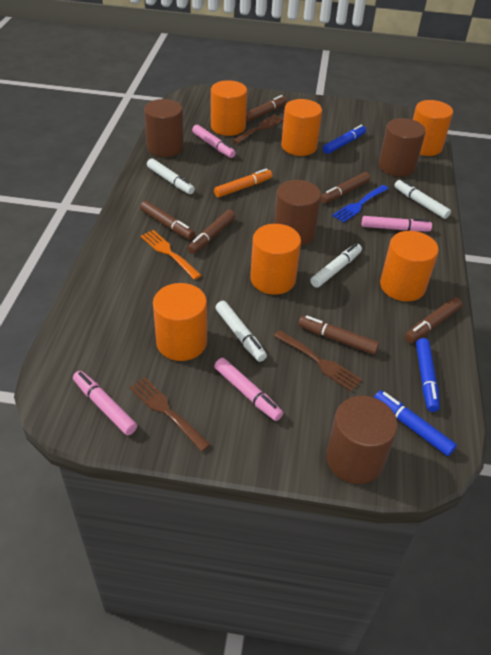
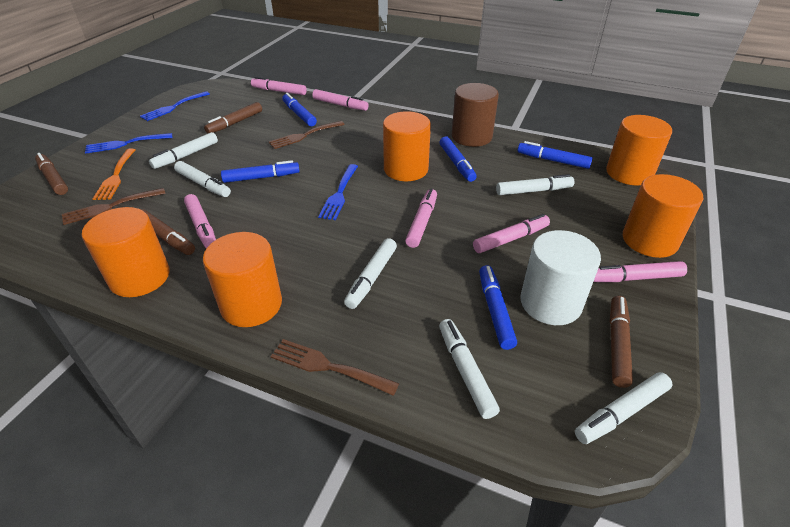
blue fork: 1 -> 3
blue marker: 3 -> 5
brown cylinder: 4 -> 1
brown marker: 6 -> 4
orange cylinder: 6 -> 5
orange marker: 1 -> 0
pink marker: 4 -> 6
white cylinder: 0 -> 1
white marker: 4 -> 6

